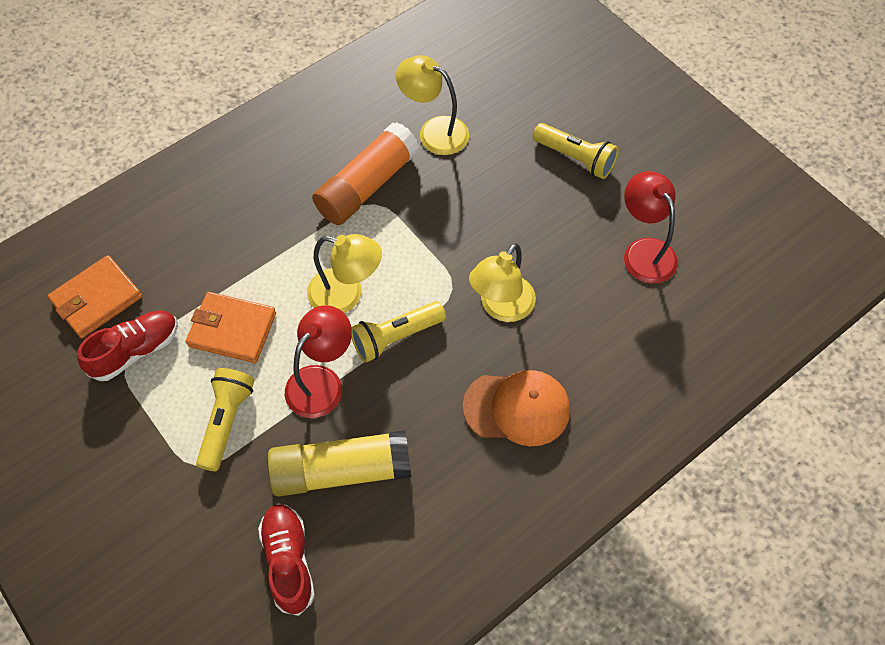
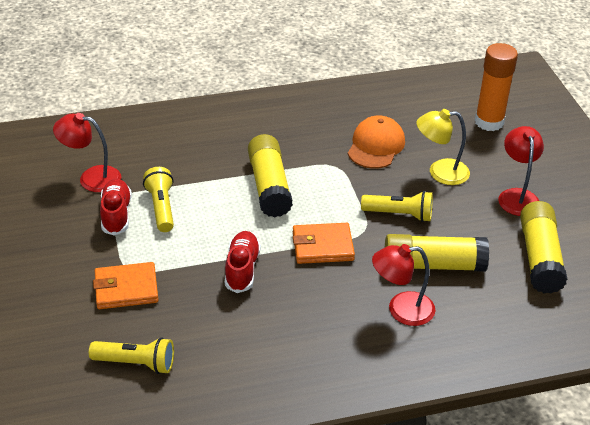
red lamp: 2 -> 3
yellow glue stick: 1 -> 3
yellow lamp: 3 -> 1

